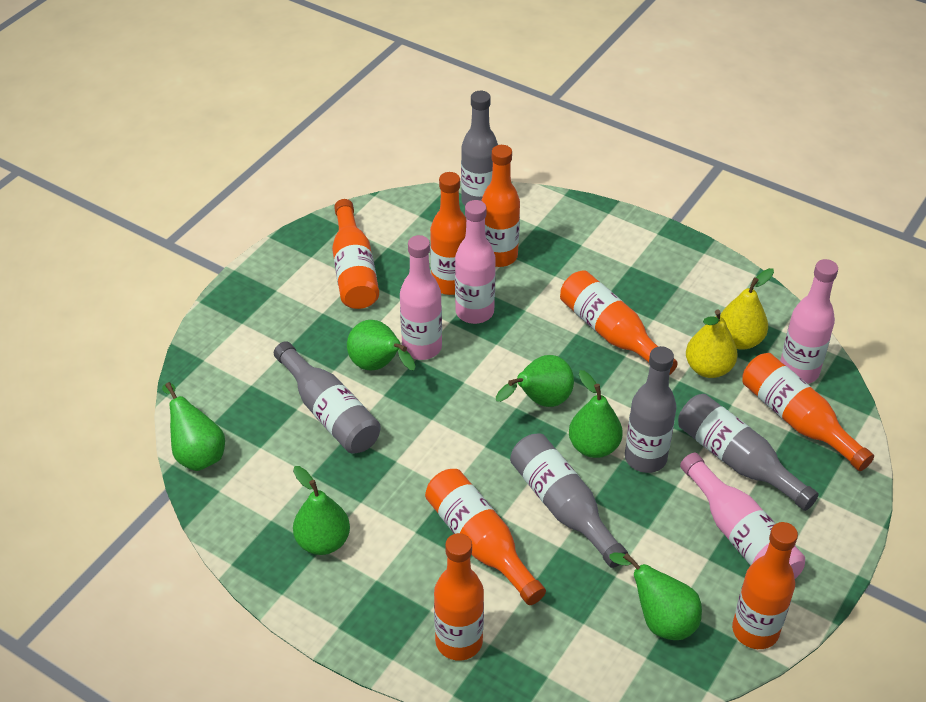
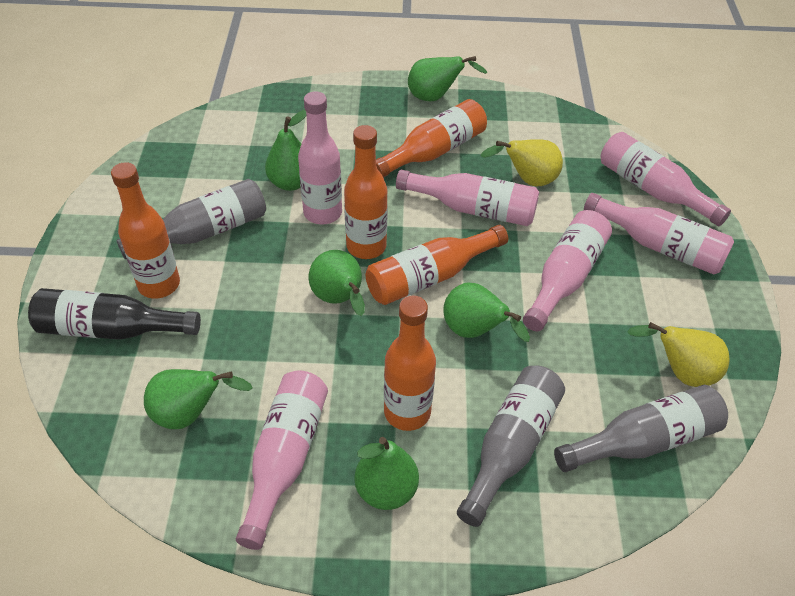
black bottle: 0 -> 1
grey bottle: 5 -> 3
orange bottle: 8 -> 5
pink bottle: 4 -> 6

